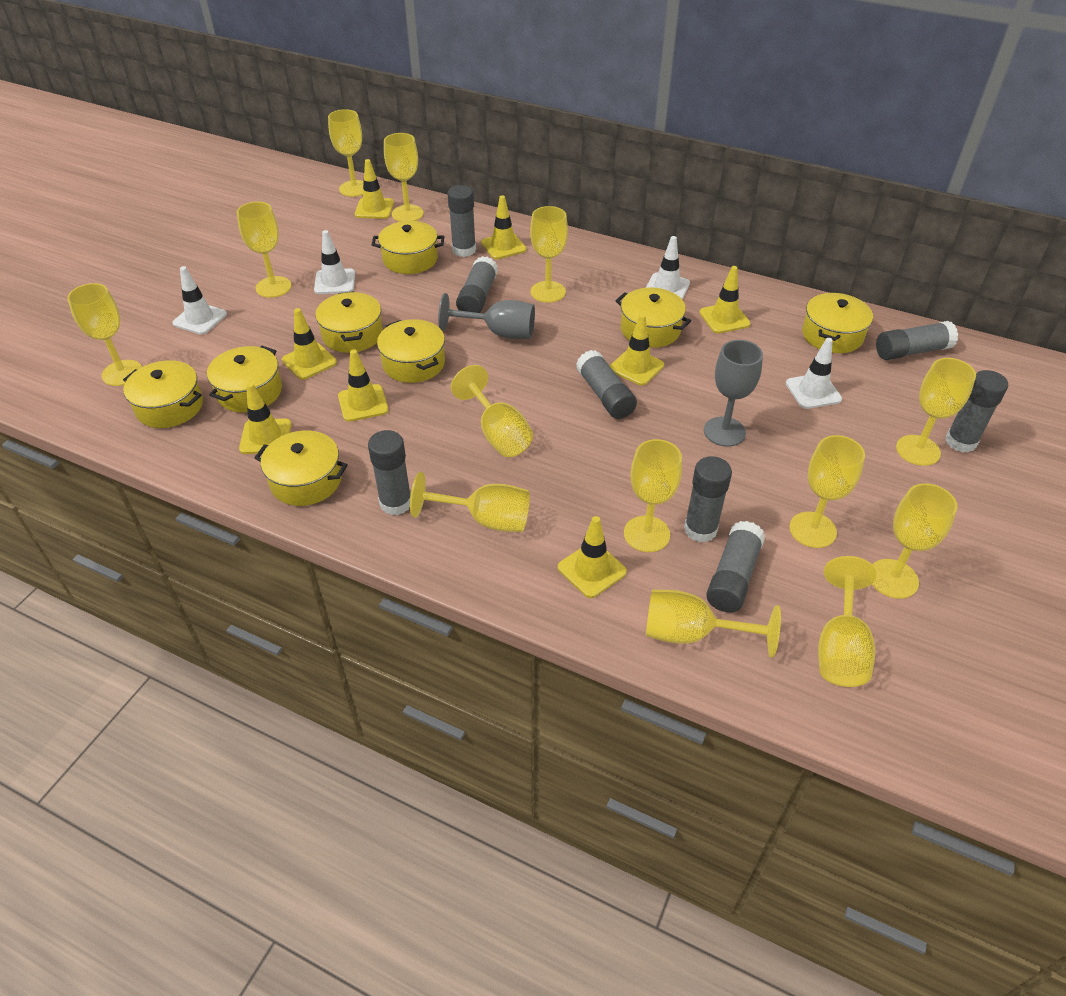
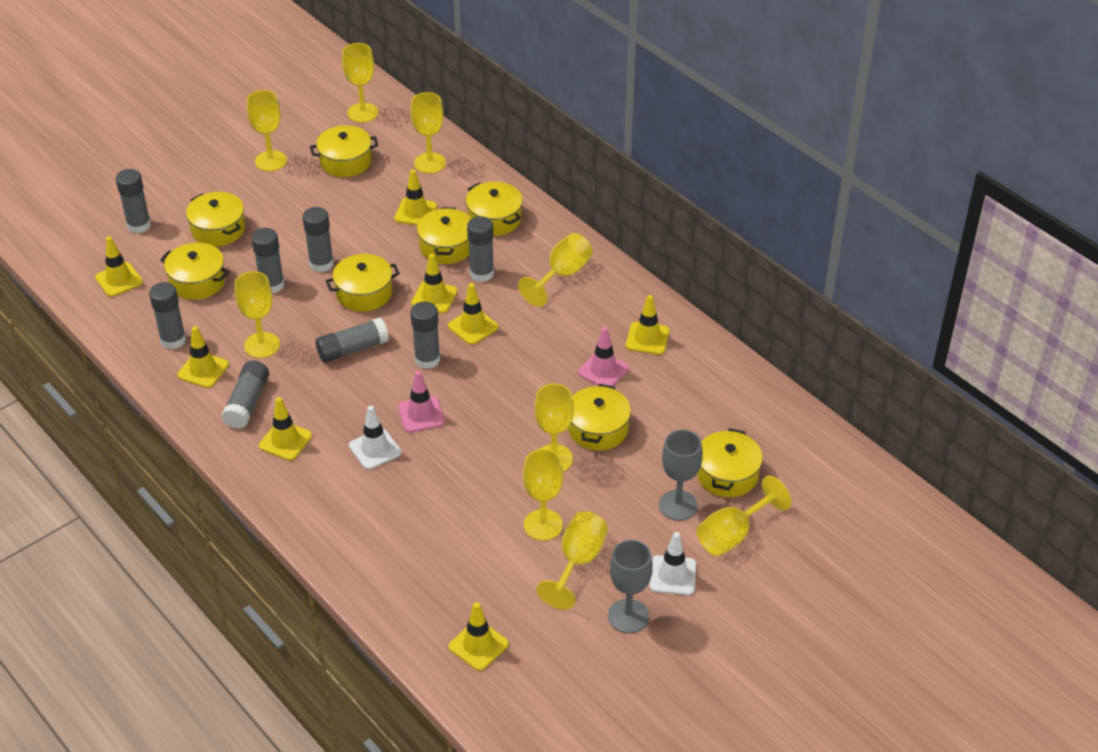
pink traffic cone: 0 -> 2
white traffic cone: 4 -> 2
yellow goblet: 13 -> 9

